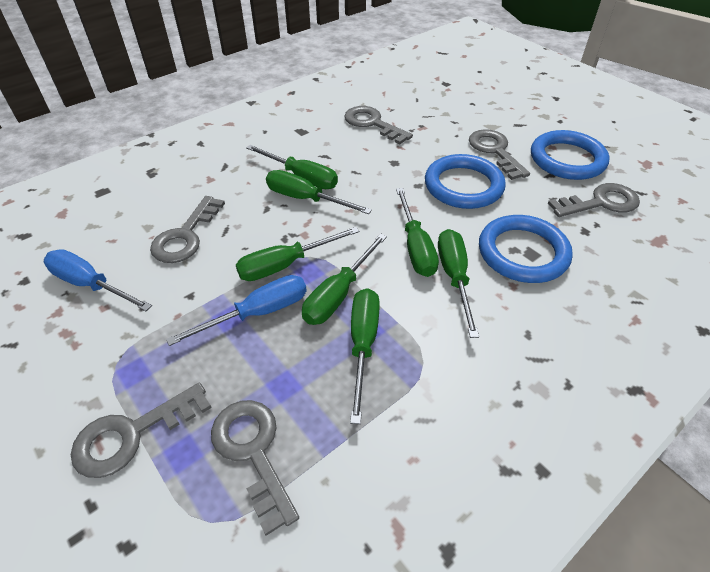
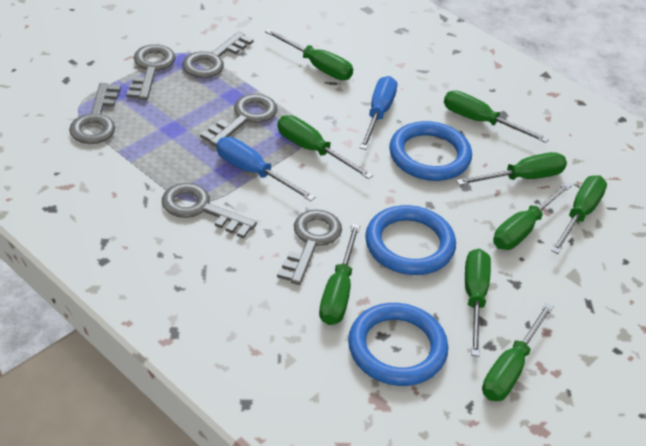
green screwdriver: 7 -> 9

